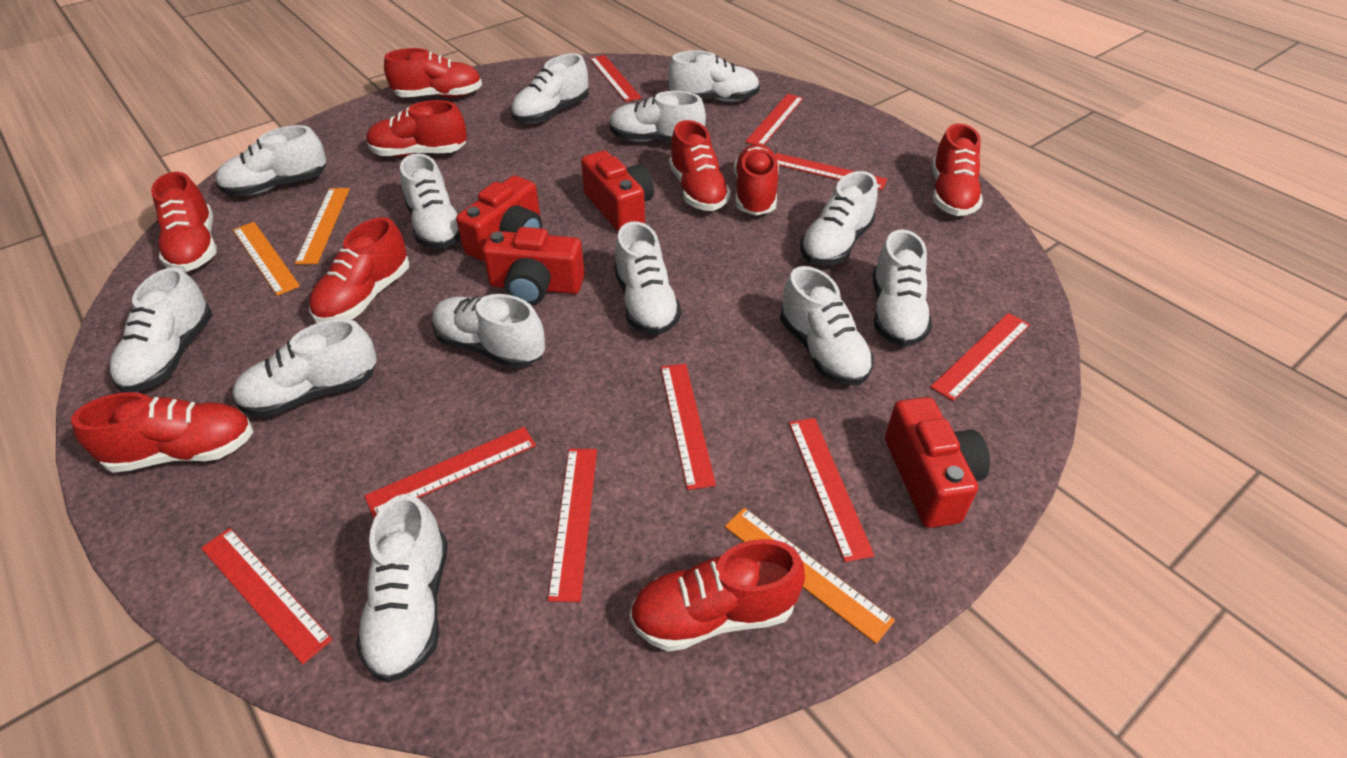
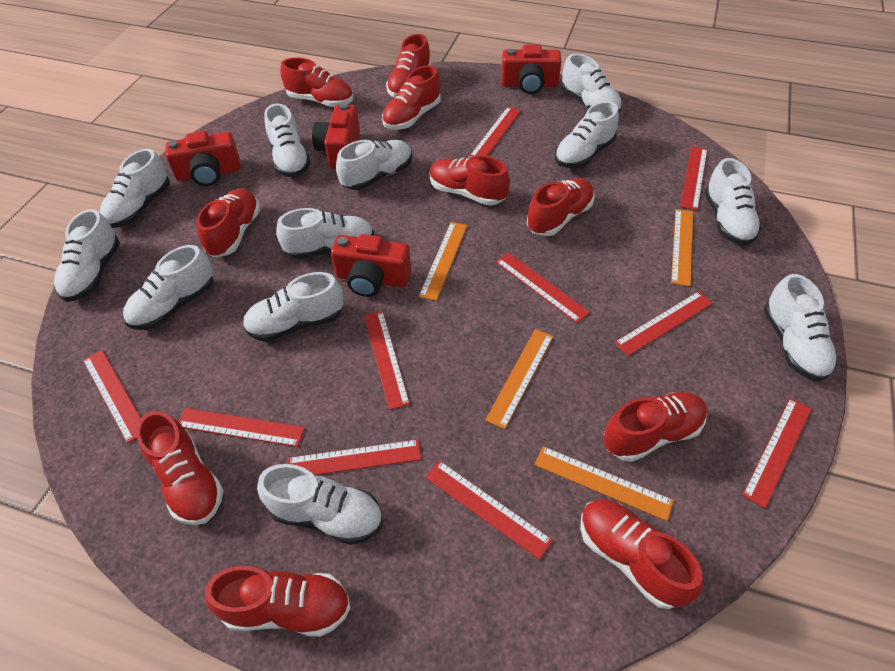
orange ruler: 3 -> 4
red ruler: 9 -> 10
red shoe: 9 -> 10
white shoe: 13 -> 12

